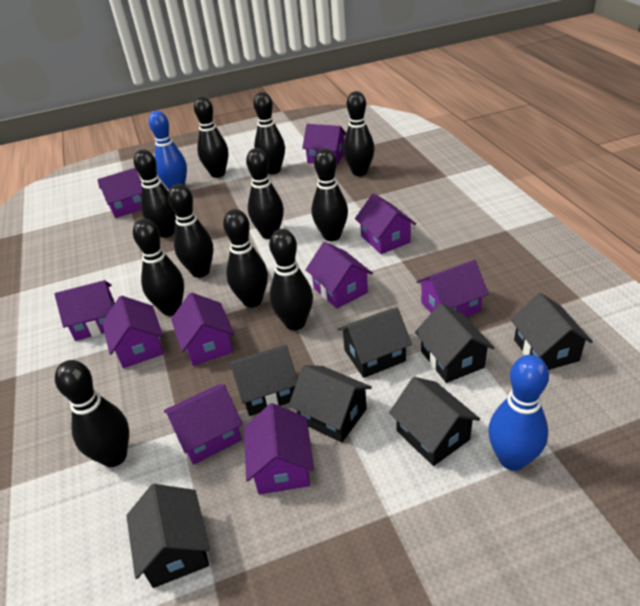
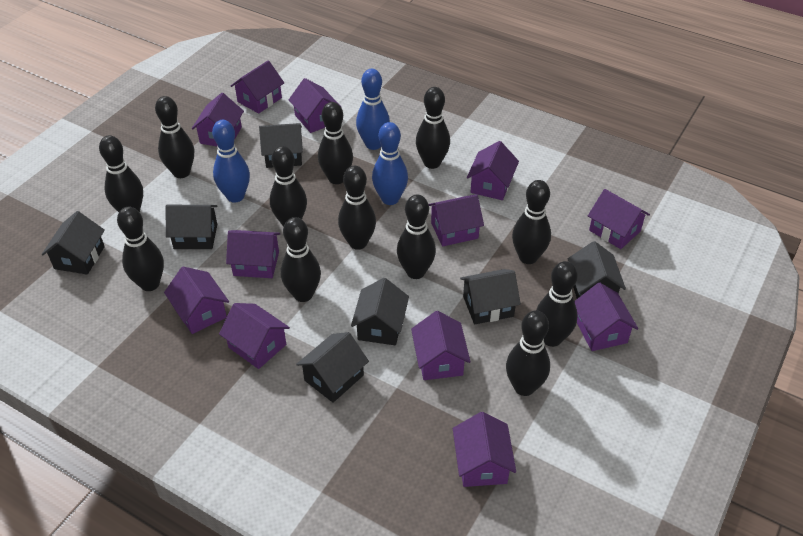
black bowling pin: 11 -> 12
blue bowling pin: 2 -> 3
purple house: 10 -> 12

